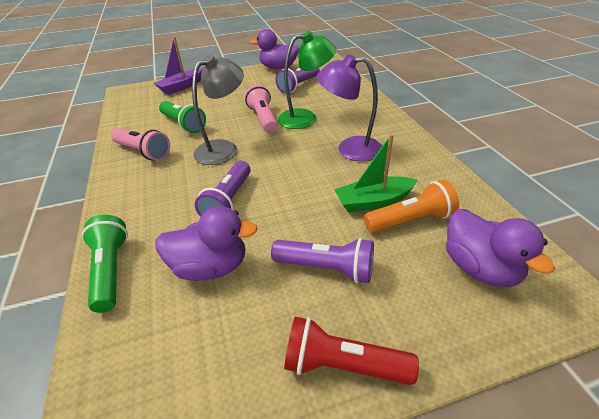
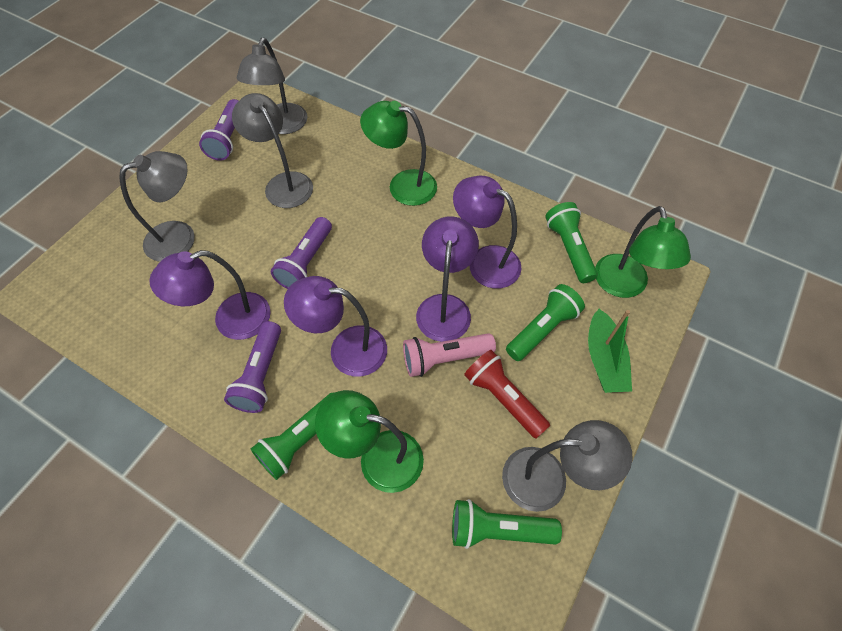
green flashlight: 2 -> 4
green lamp: 1 -> 3
grey lamp: 1 -> 4
orange flashlight: 1 -> 0
pink flashlight: 2 -> 1
purple boat: 1 -> 0
purple duck: 3 -> 0
purple lamp: 1 -> 4

